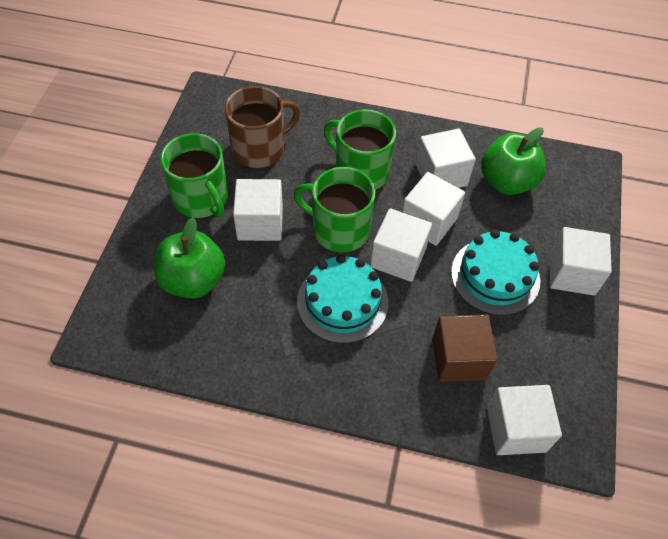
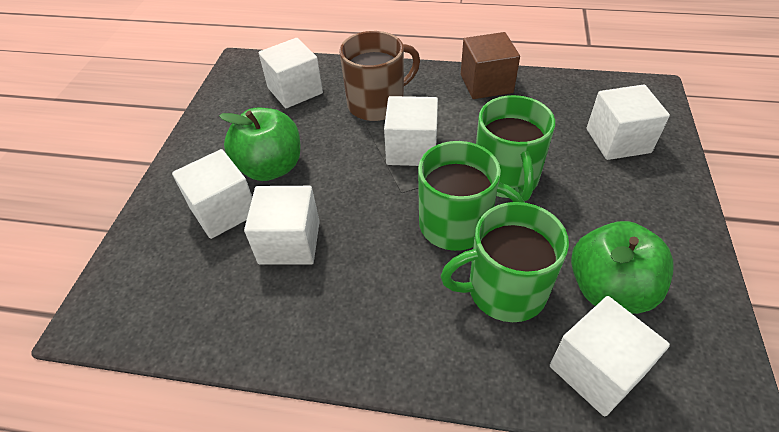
turquoise cake: 2 -> 0

